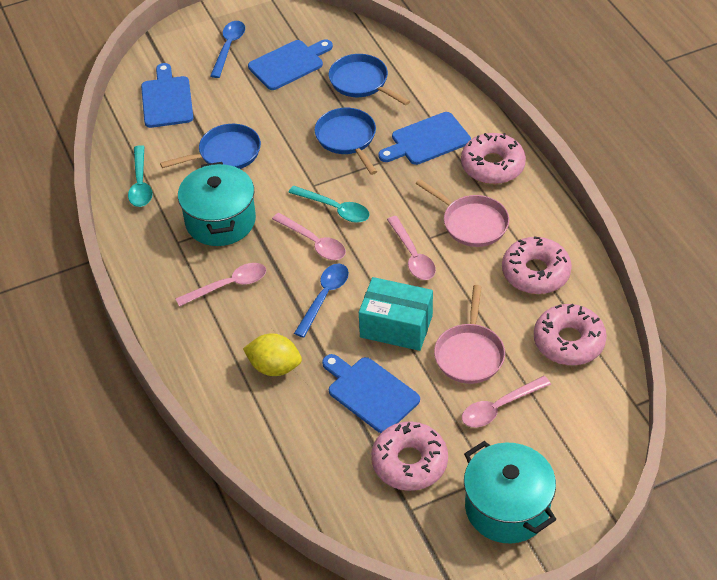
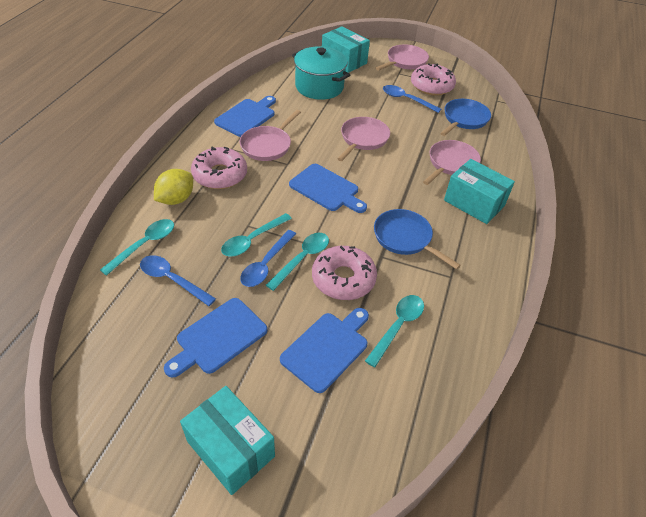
blue pan: 3 -> 2
blue spoon: 2 -> 3
pink donut: 4 -> 3
pink pan: 2 -> 4
pink spoon: 4 -> 0
turquoise box: 1 -> 3
turquoise pot: 2 -> 1
turquoise spoon: 2 -> 4

